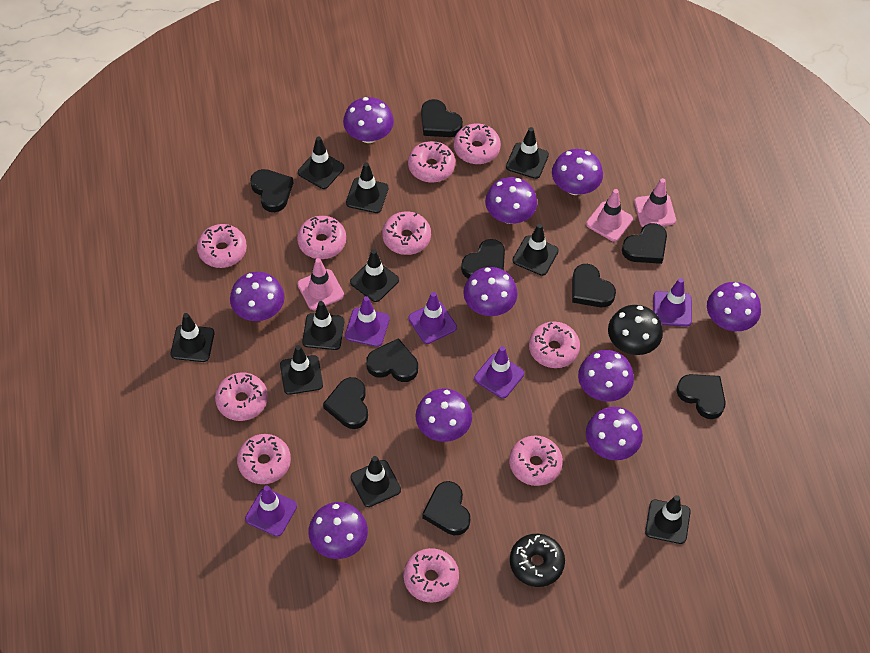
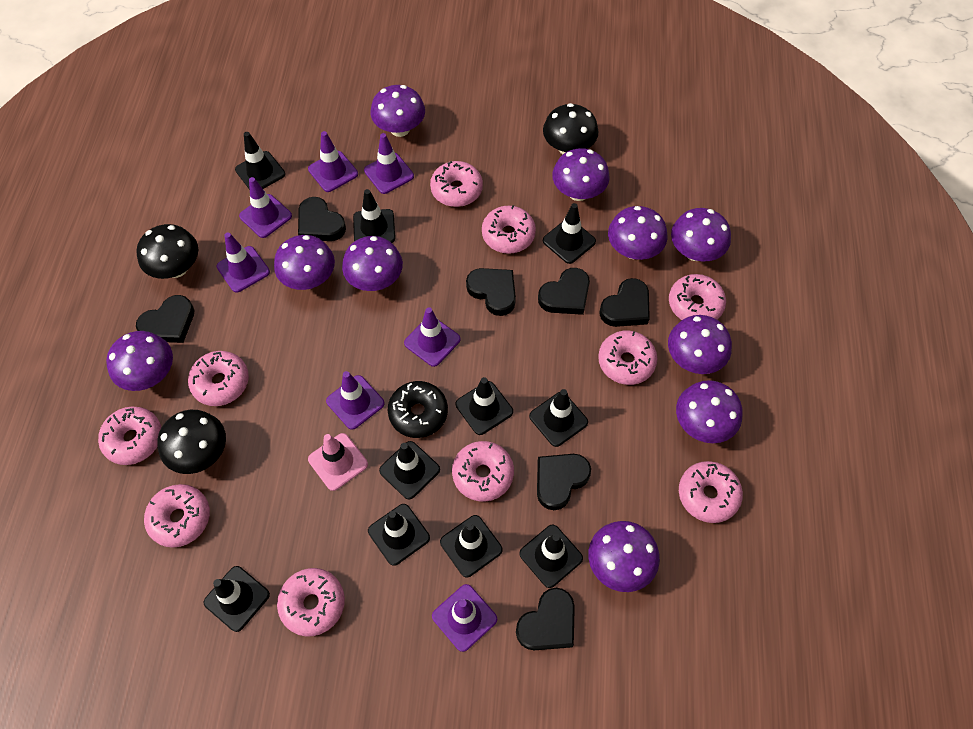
black heart: 9 -> 7
black mushroom: 1 -> 3
pink traffic cone: 3 -> 1
purple traffic cone: 5 -> 7

